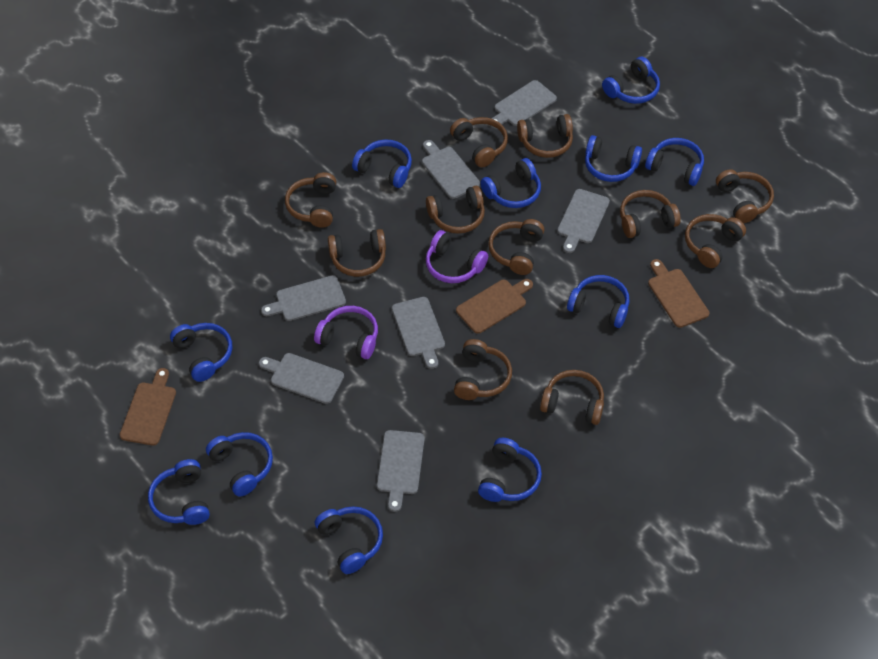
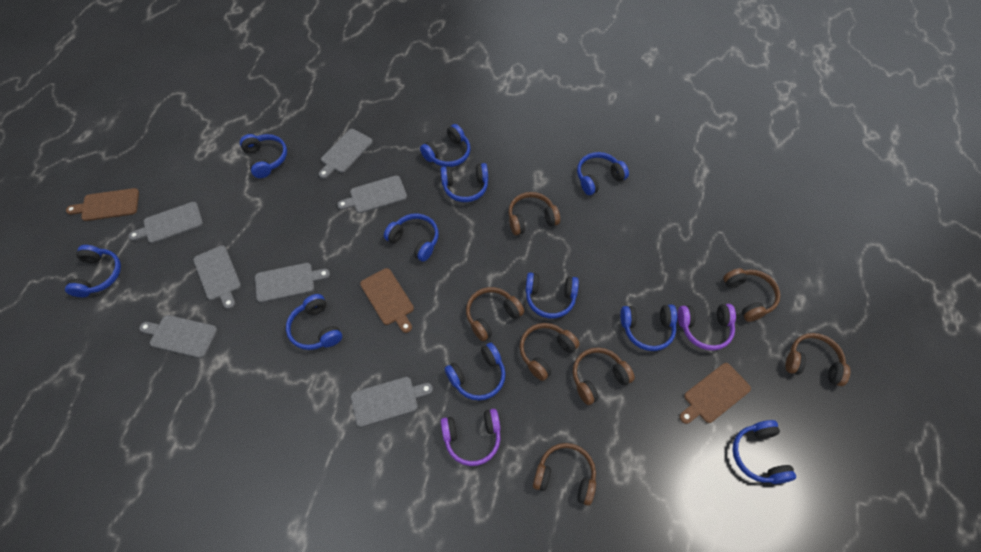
brown headphones: 11 -> 7

